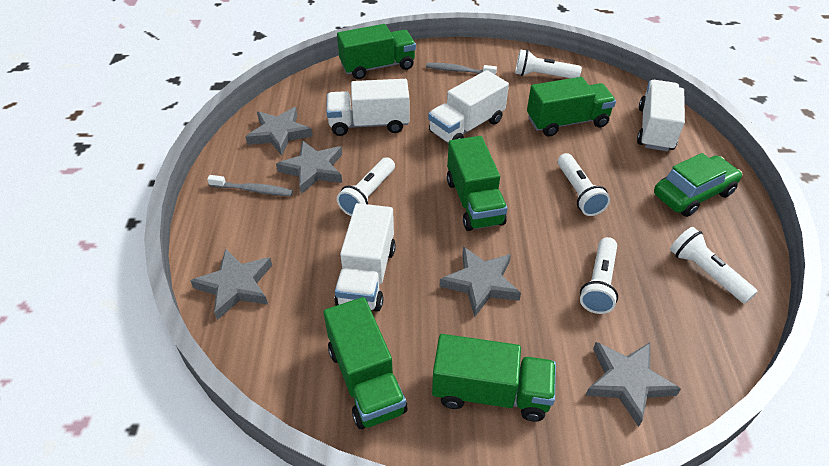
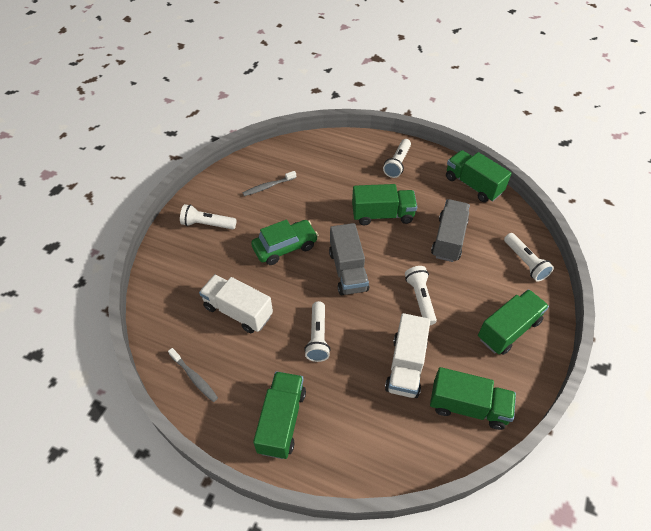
grey star: 5 -> 0
grey truck: 0 -> 2
white truck: 4 -> 2

